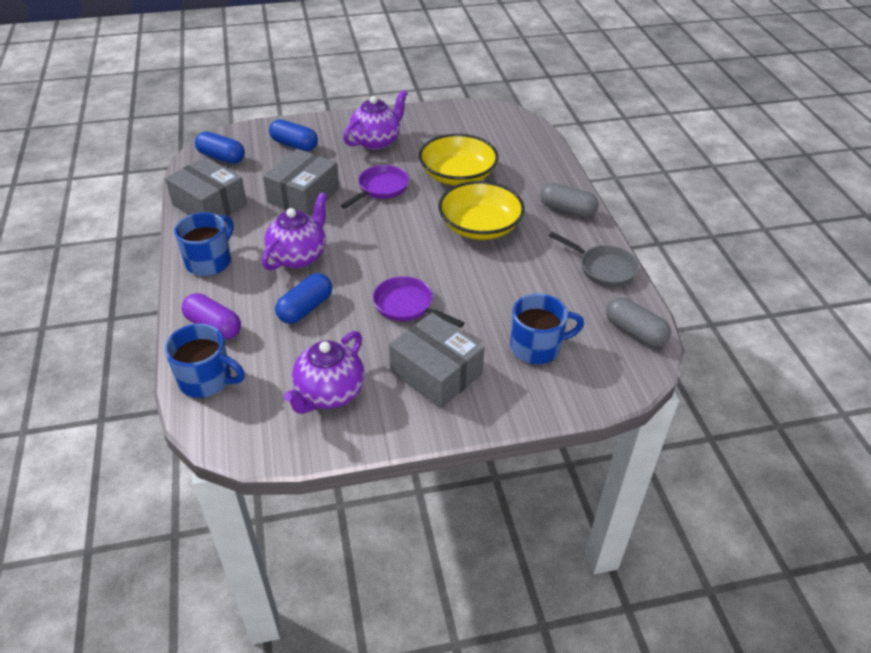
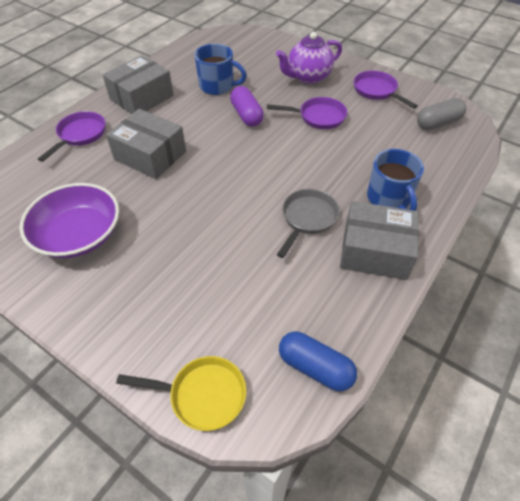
blue capsule: 3 -> 1
blue mug: 3 -> 2
grey capsule: 2 -> 1
purple bowl: 0 -> 1
purple pan: 2 -> 3
purple teapot: 3 -> 1
yellow bowl: 2 -> 0
yellow pan: 0 -> 1

